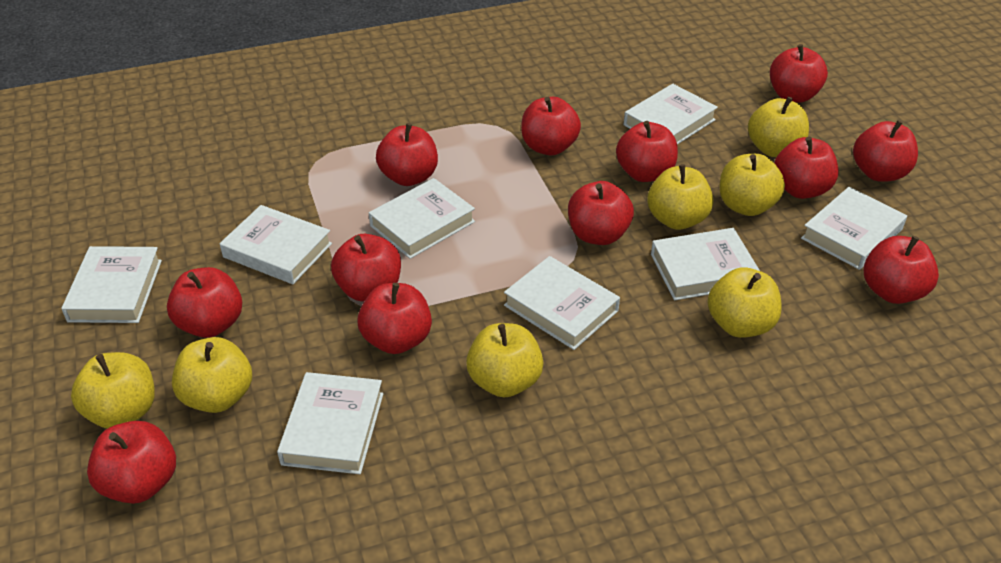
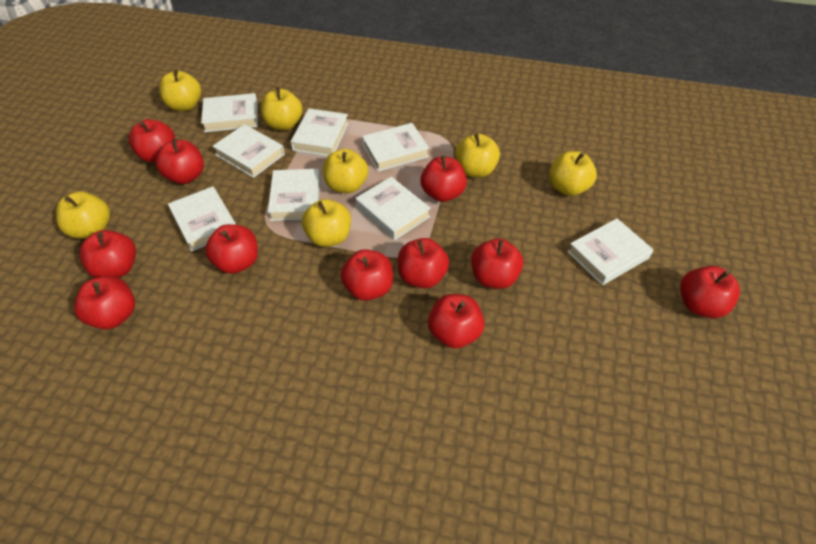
red apple: 12 -> 11

